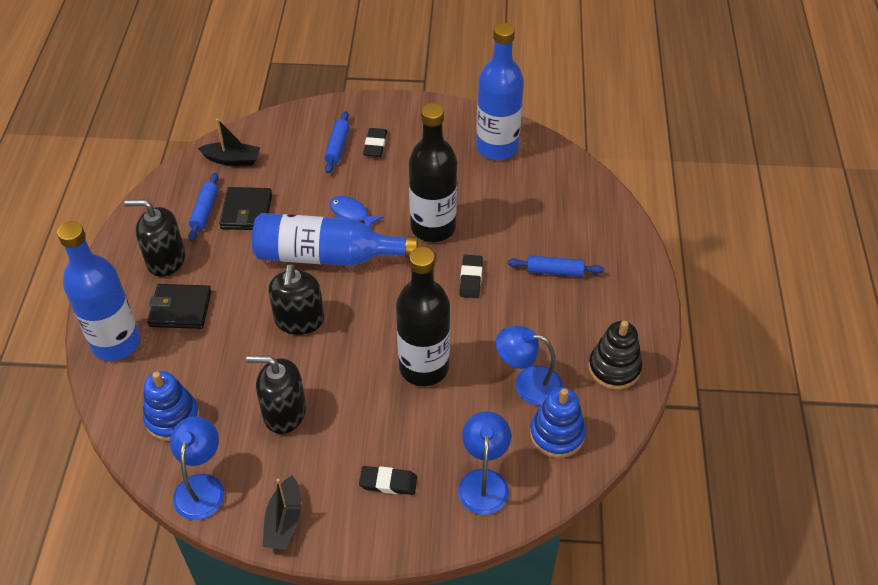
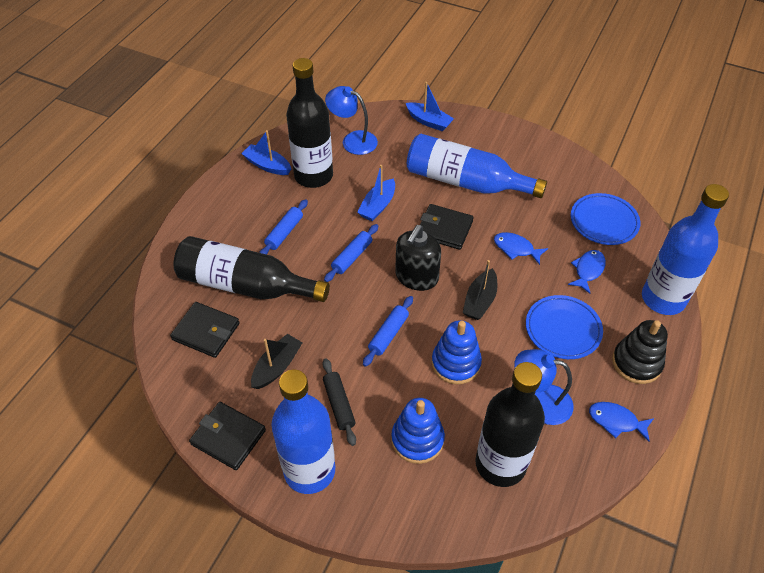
black bottle: 2 -> 3
black eraser: 3 -> 0
black rolling pin: 0 -> 1
black soap dispenser: 3 -> 1
black wallet: 2 -> 3
blue boat: 0 -> 3
blue fish: 1 -> 3
blue lamp: 3 -> 2
blue plate: 0 -> 2

